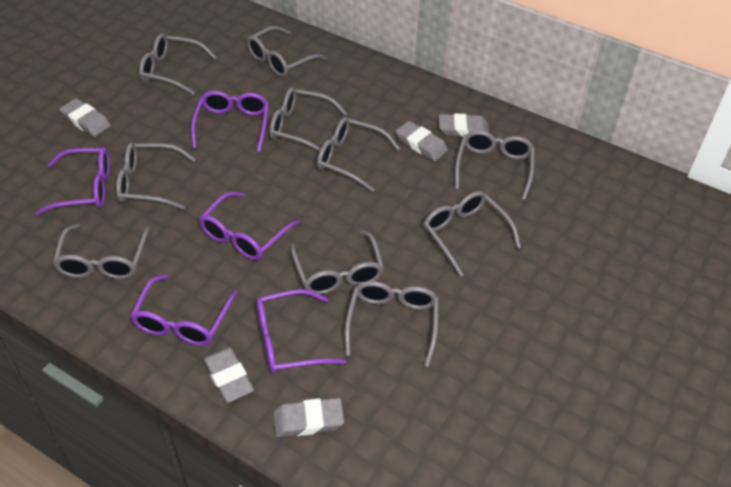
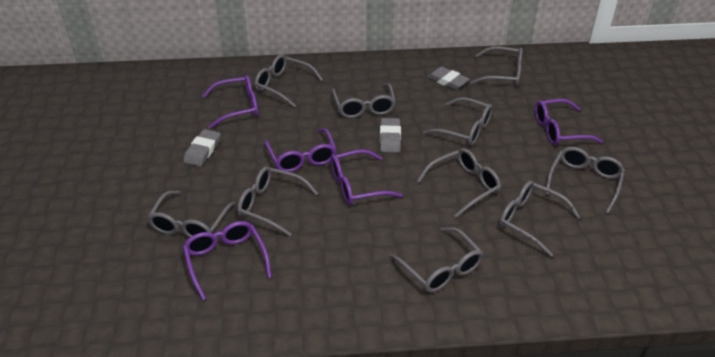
grey eraser: 5 -> 3

